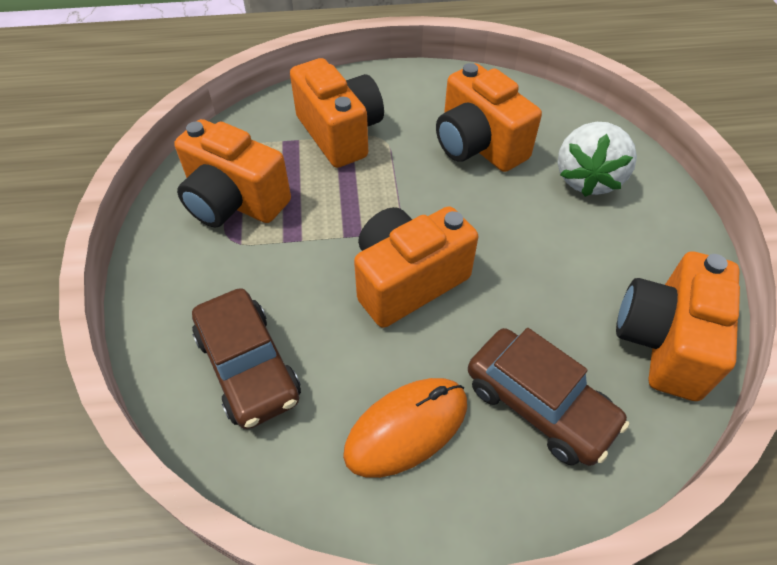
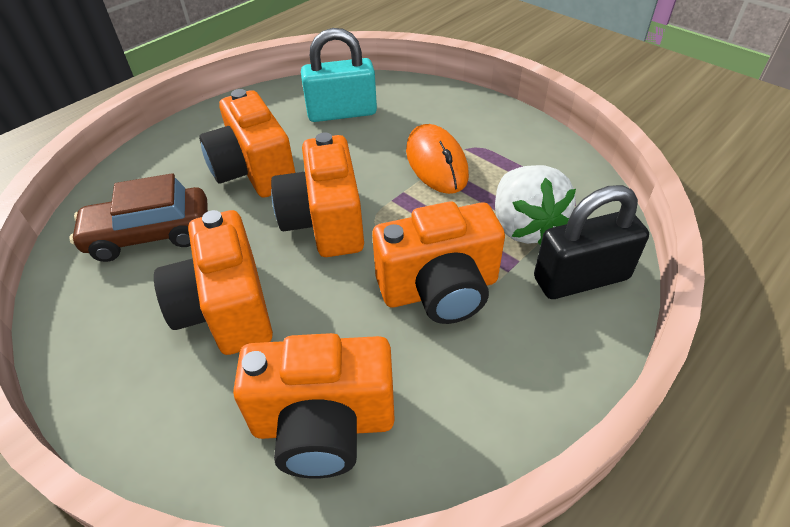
black padlock: 0 -> 1
brown car: 2 -> 1
turquoise padlock: 0 -> 1

